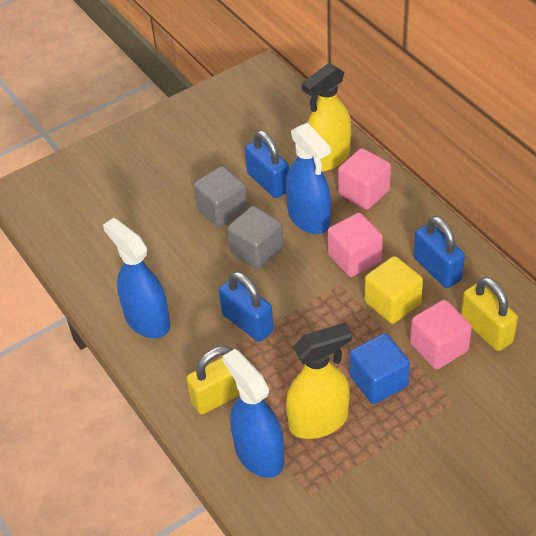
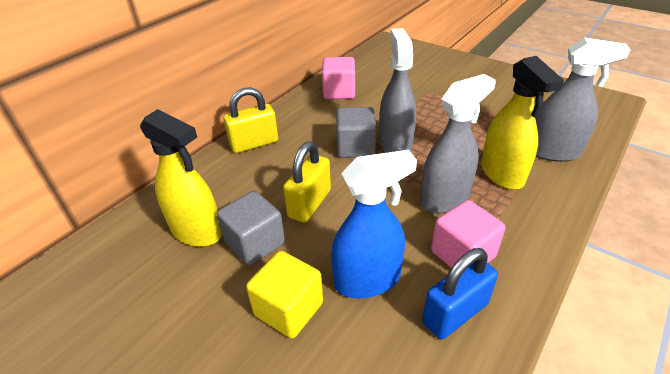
blue cube: 1 -> 0
blue padlock: 3 -> 1
blue spray bottle: 3 -> 1
grey spray bottle: 0 -> 3
pink cube: 3 -> 2

